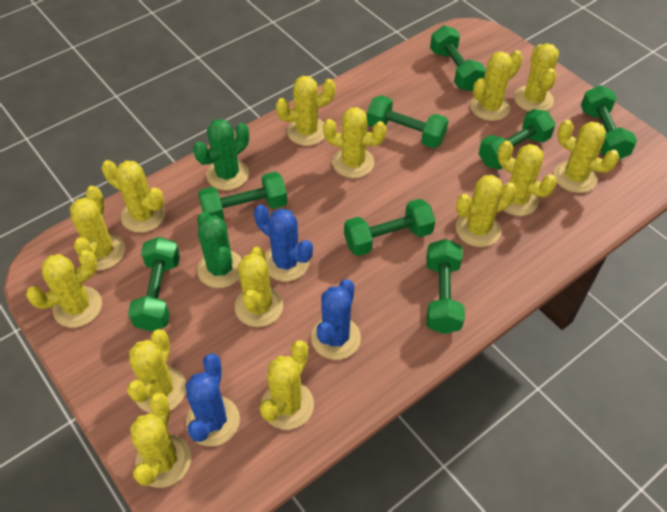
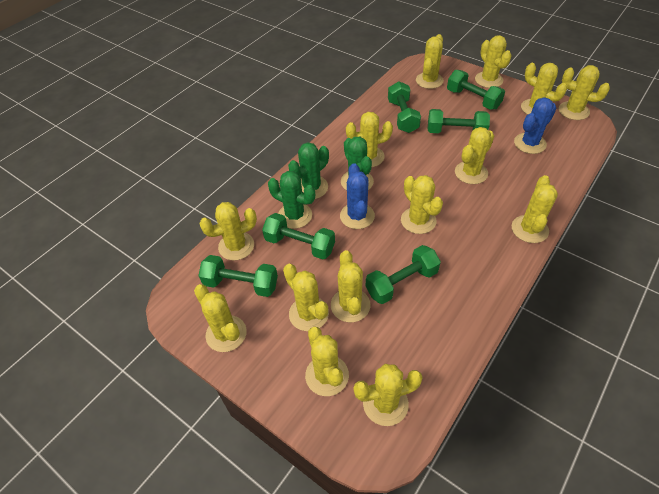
blue cactus: 3 -> 2
green cactus: 2 -> 3
green dumbbell: 8 -> 6

